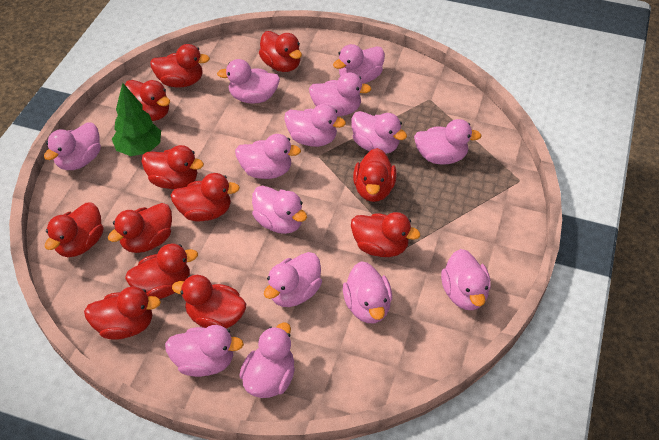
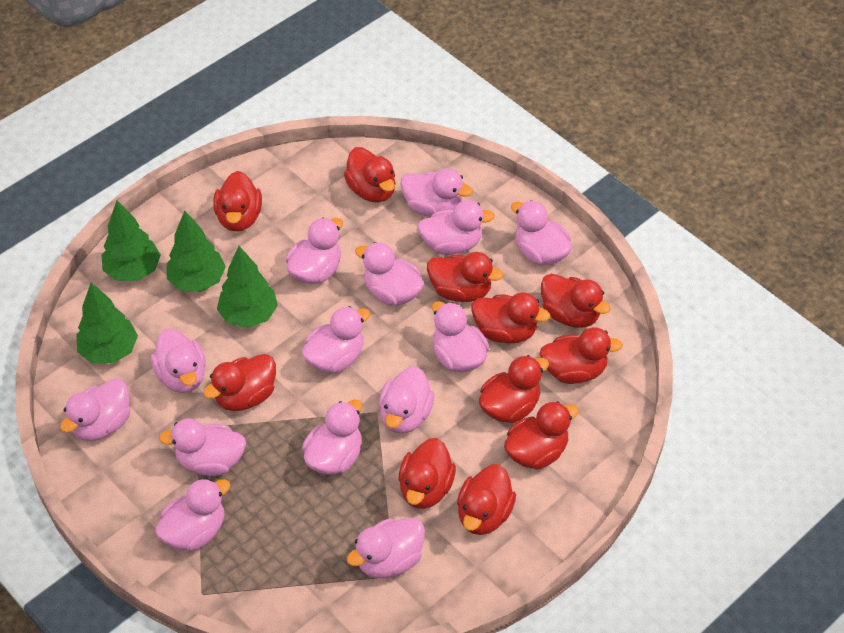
green tree: 1 -> 4
red duck: 12 -> 11

